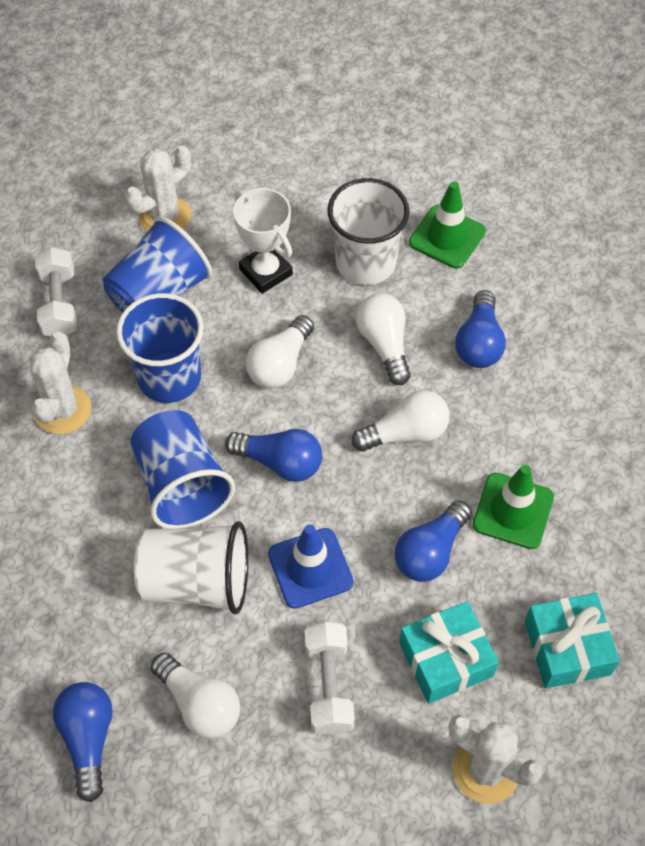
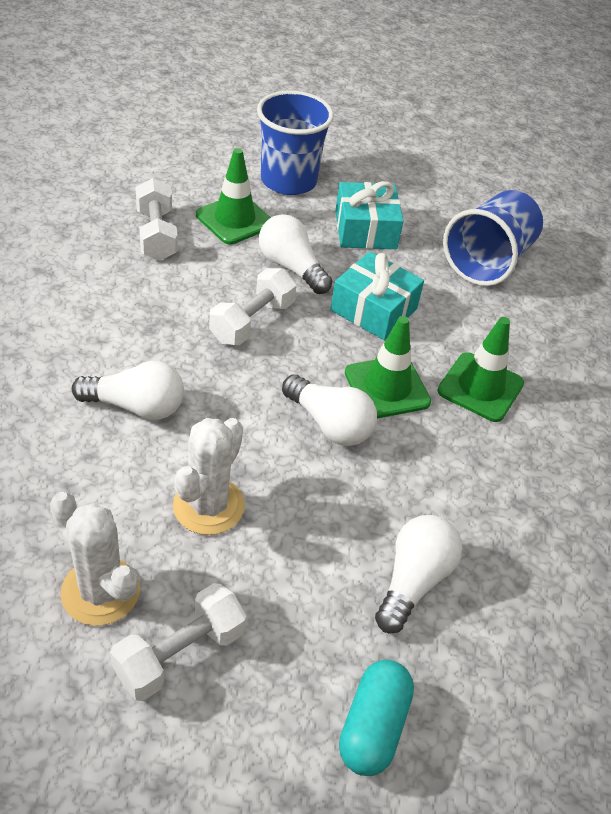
blue cup: 3 -> 2
blue light bulb: 4 -> 0
blue traffic cone: 1 -> 0
green traffic cone: 2 -> 3
turquoise capsule: 0 -> 1
white cactus: 3 -> 2
white cup: 2 -> 0
white dumbbell: 2 -> 3
white trophy: 1 -> 0

